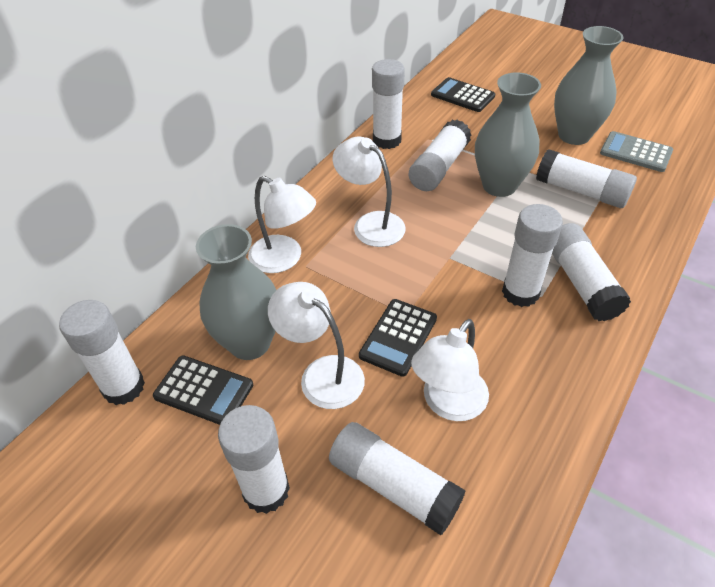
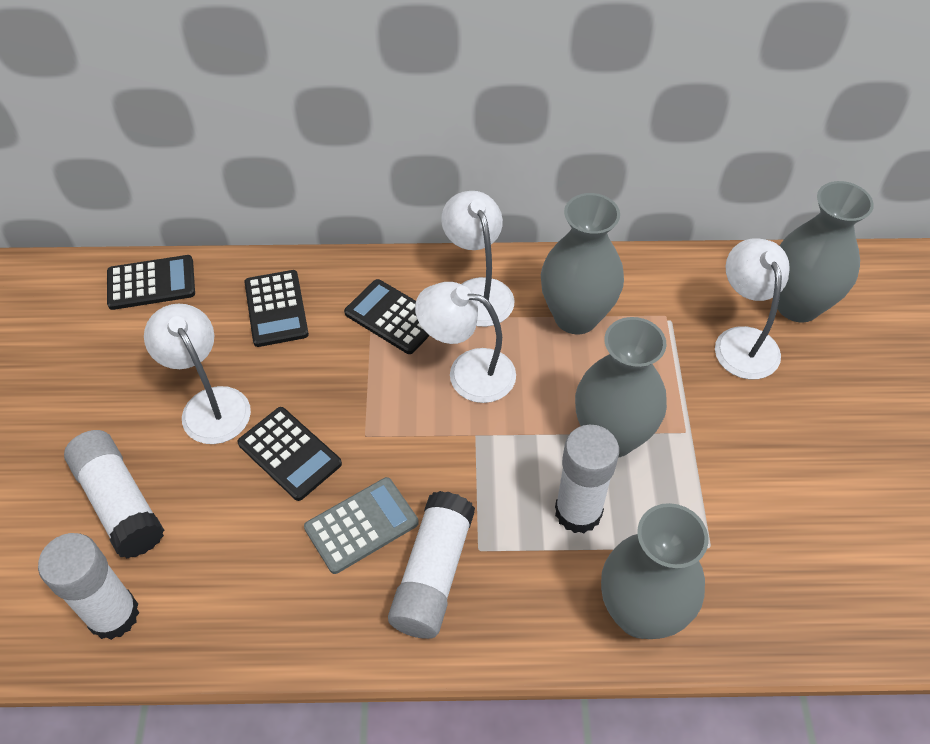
black calculator: 3 -> 4
grey vase: 3 -> 4
white glue stick: 8 -> 4

